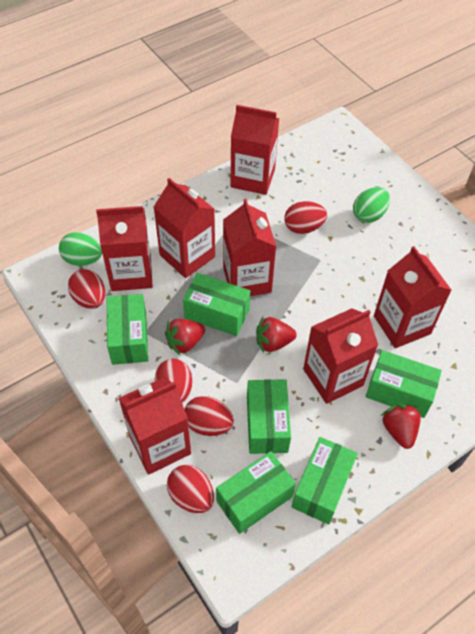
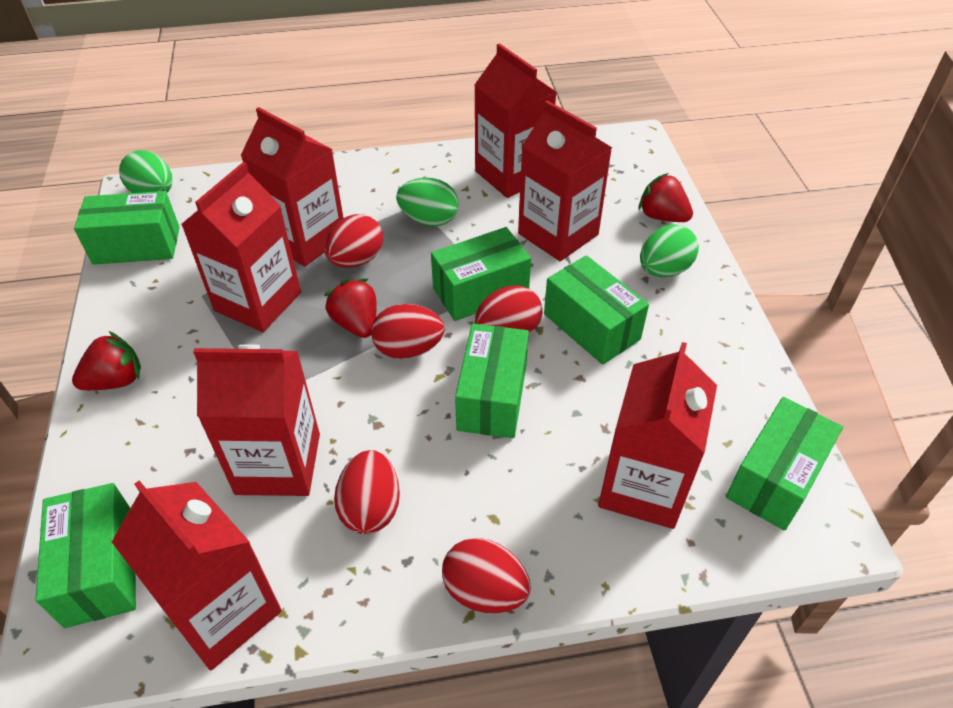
green egg: 2 -> 3

